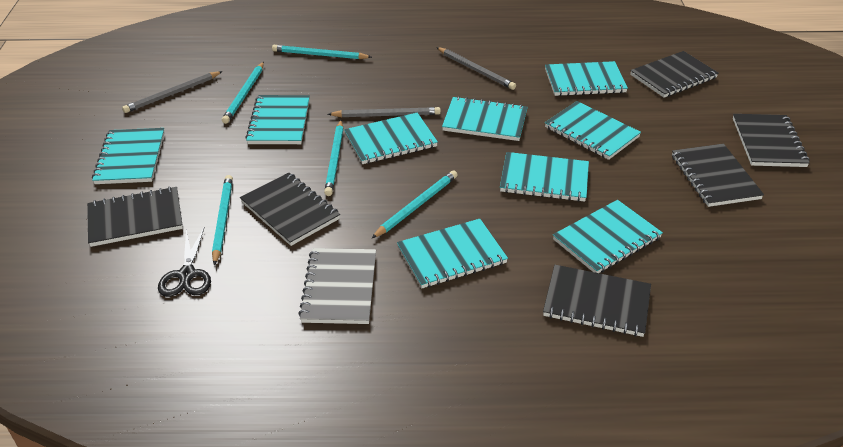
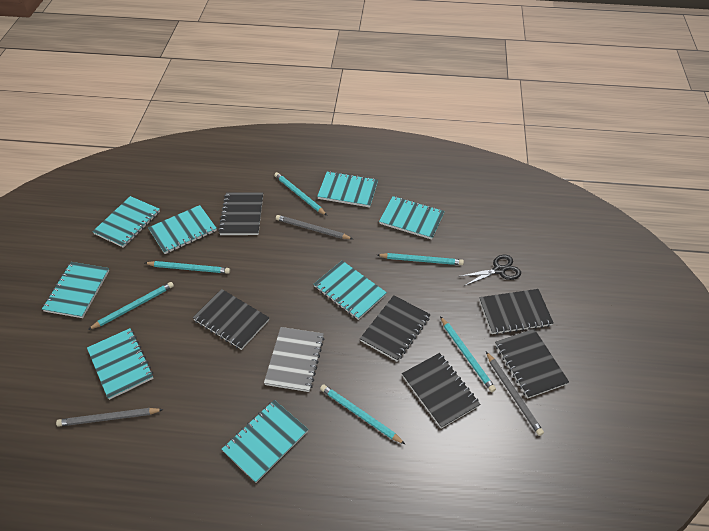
turquoise notebook: 9 -> 8
turquoise pencil: 5 -> 6

